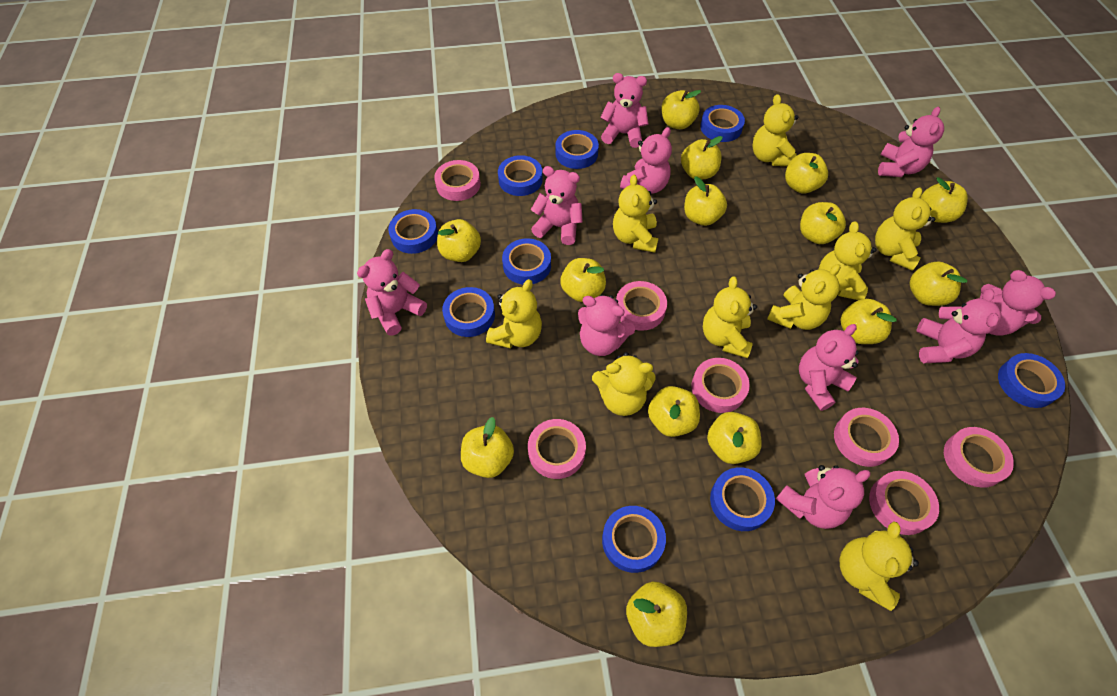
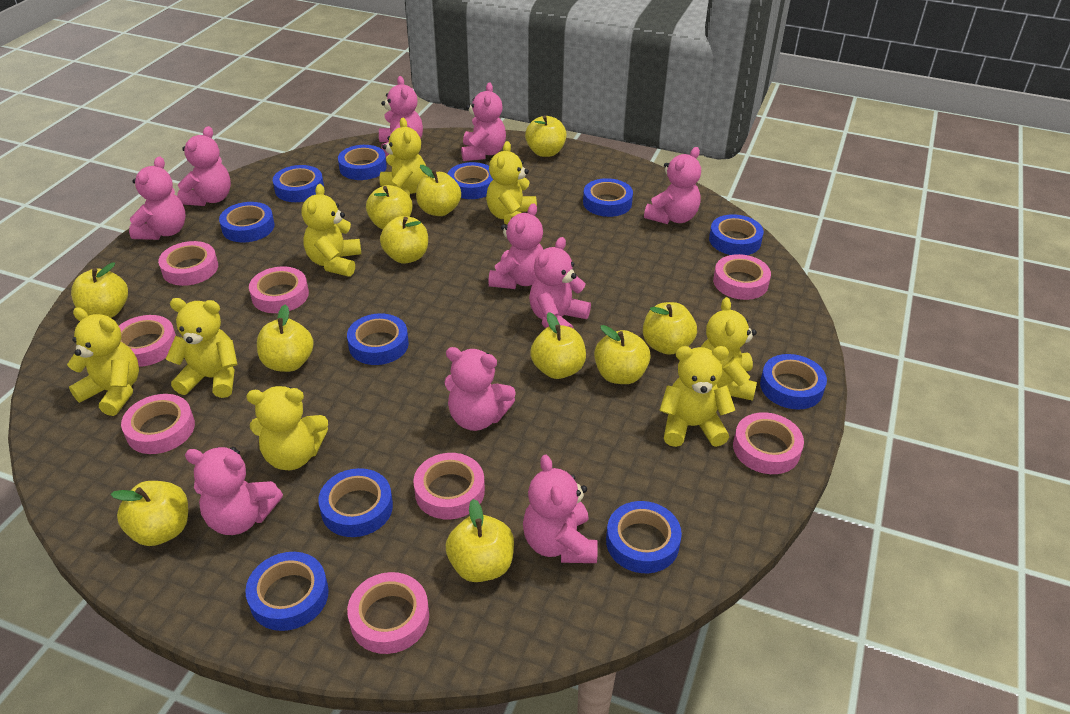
blue tape: 9 -> 11
pink tape: 7 -> 8
yellow apple: 14 -> 11
yellow teddy bear: 9 -> 8

